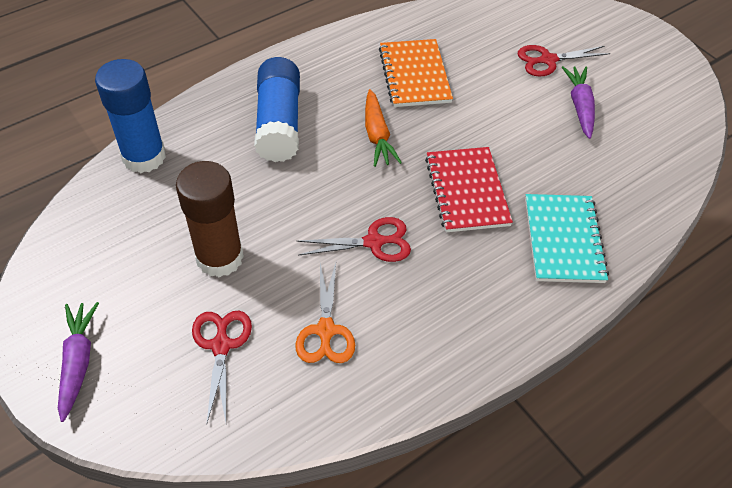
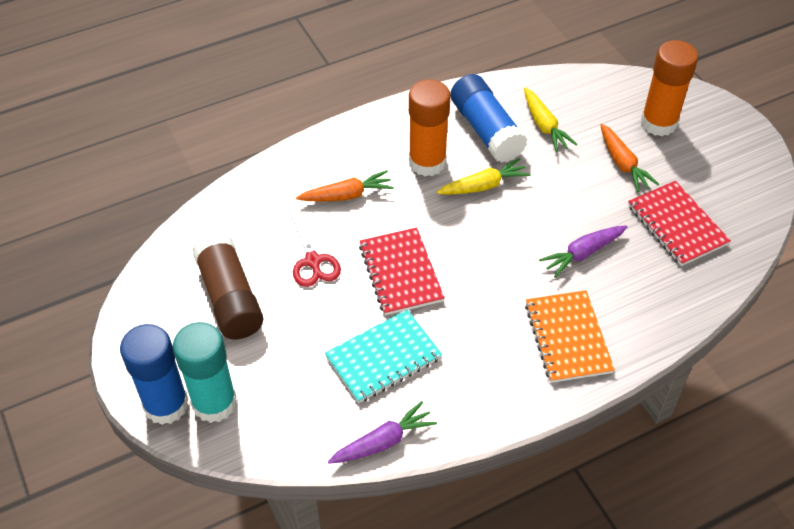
orange carrot: 1 -> 2
orange glue stick: 0 -> 2
orange scissors: 1 -> 0
red notebook: 1 -> 2
red scissors: 3 -> 1
turquoise glue stick: 0 -> 1
yellow carrot: 0 -> 2

